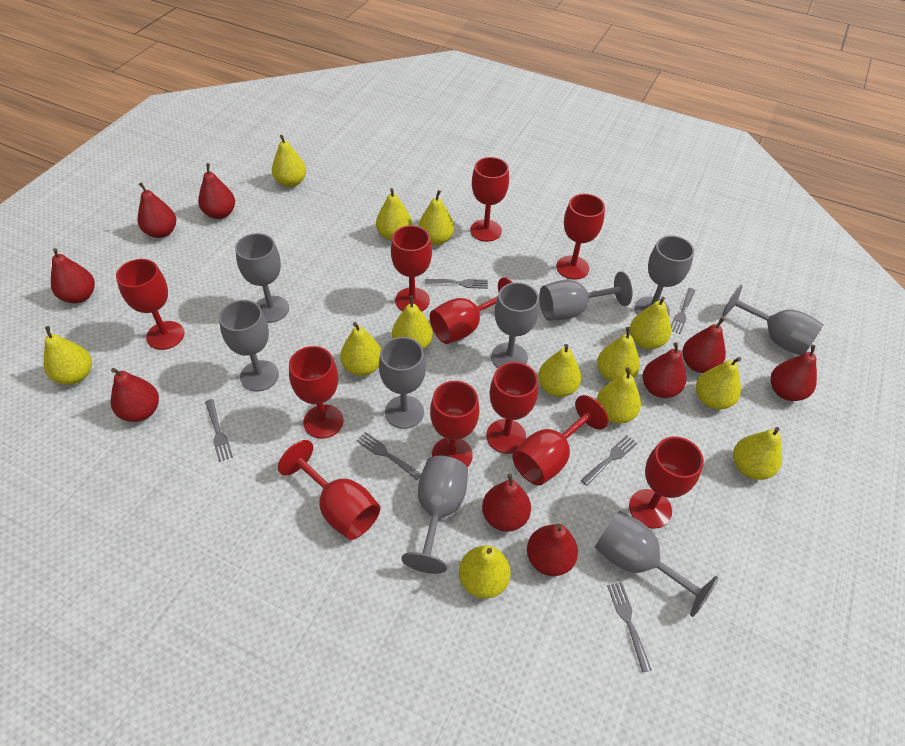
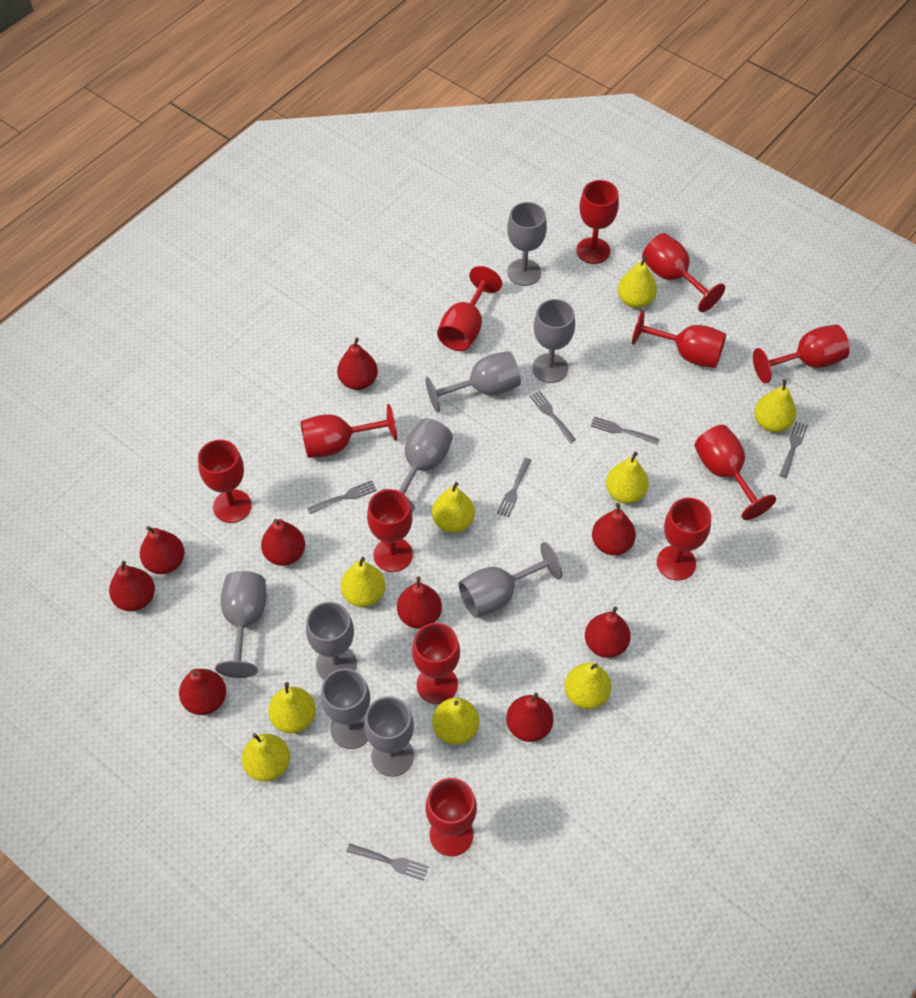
red goblet: 11 -> 12
yellow pear: 13 -> 9

